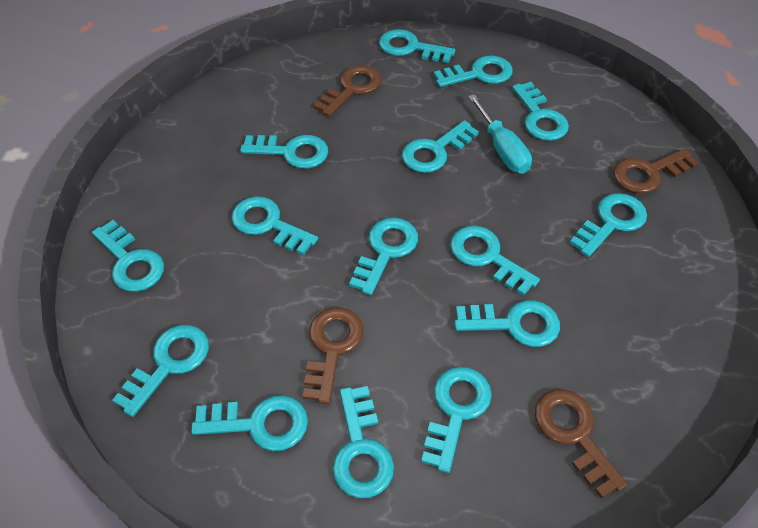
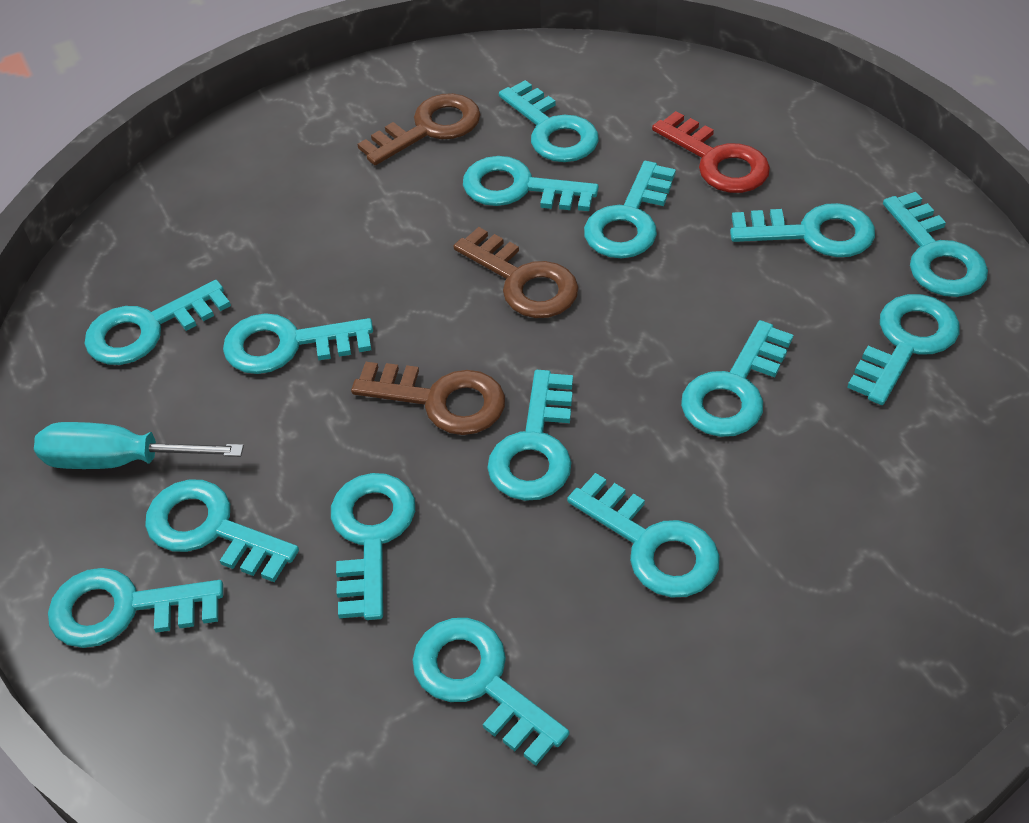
brown key: 4 -> 3
red key: 0 -> 1

